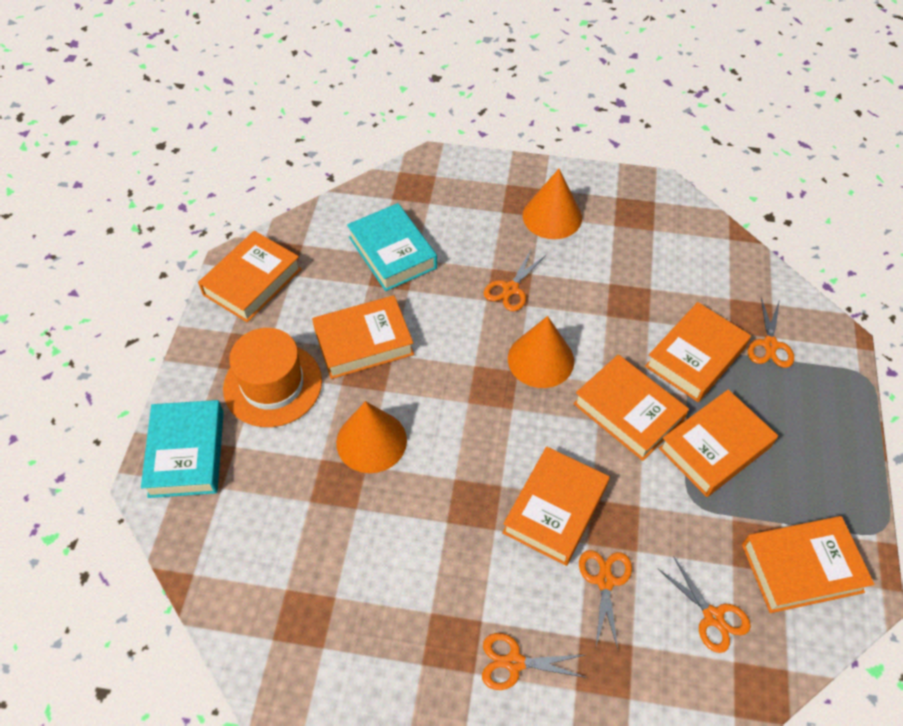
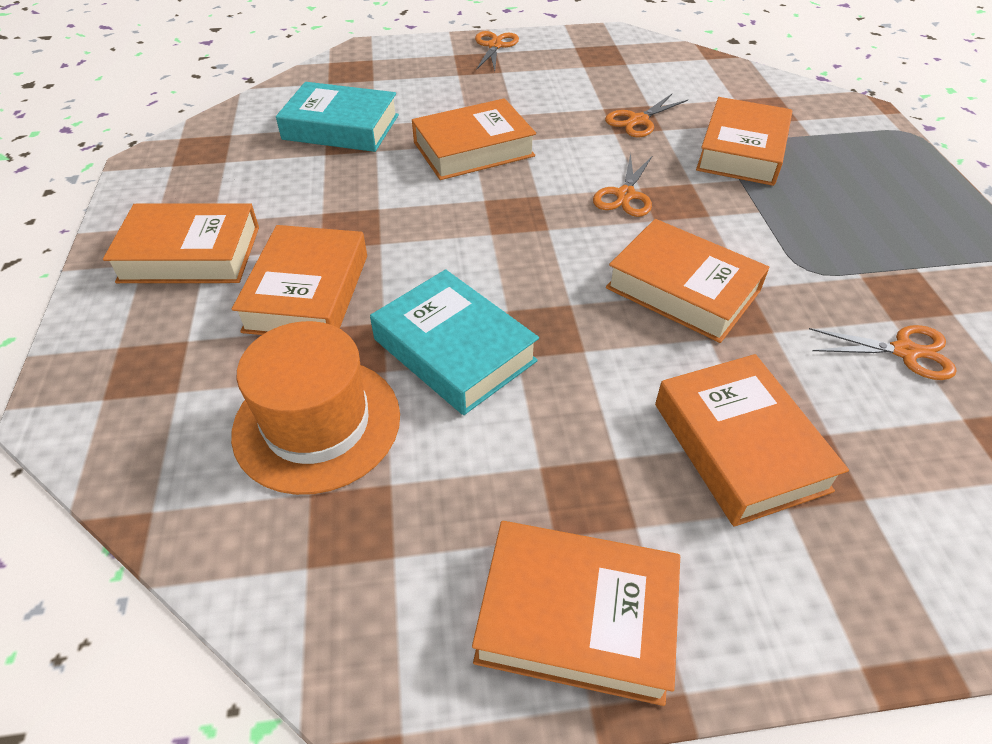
orange cone: 3 -> 0
orange scissors: 5 -> 4

